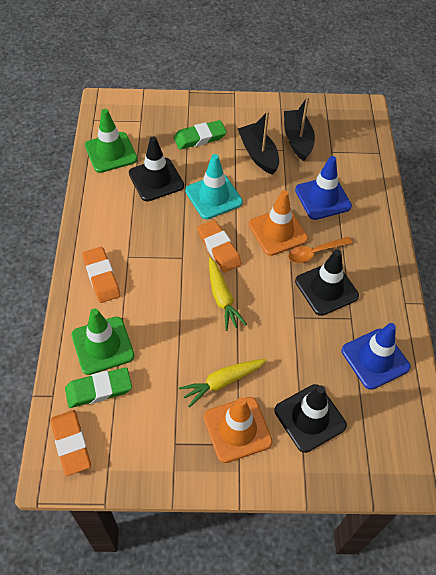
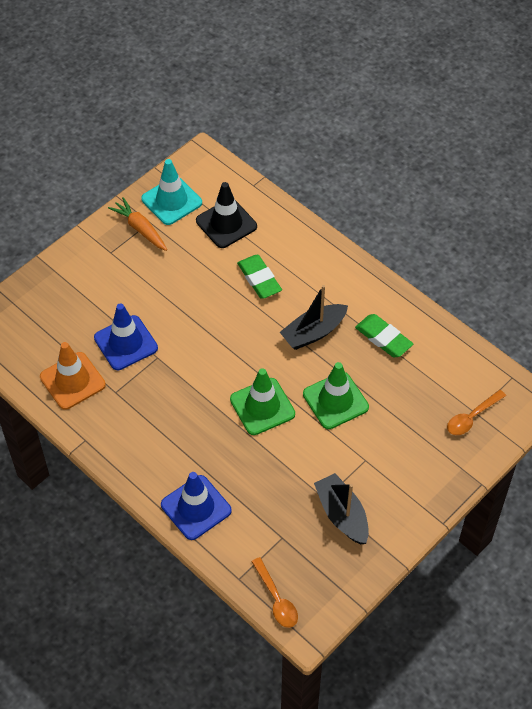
black traffic cone: 3 -> 1
orange carrot: 0 -> 1
orange eraser: 3 -> 0
orange spoon: 1 -> 2
orange traffic cone: 2 -> 1
yellow carrot: 2 -> 0

